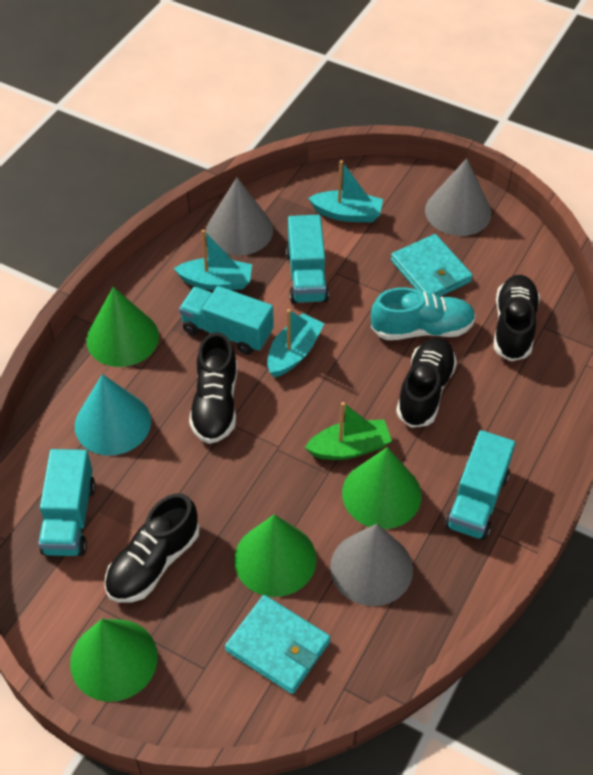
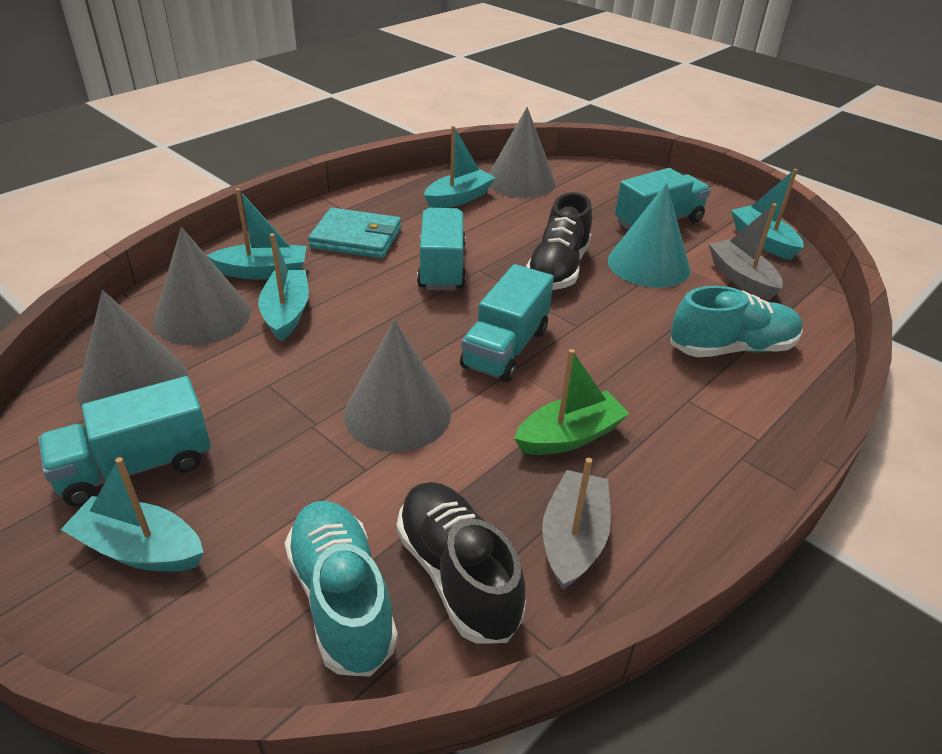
black shoe: 4 -> 2
green cone: 4 -> 0
grey boat: 0 -> 2
grey cone: 3 -> 4
turquoise boat: 3 -> 5
turquoise shoe: 1 -> 2
turquoise wallet: 2 -> 1

